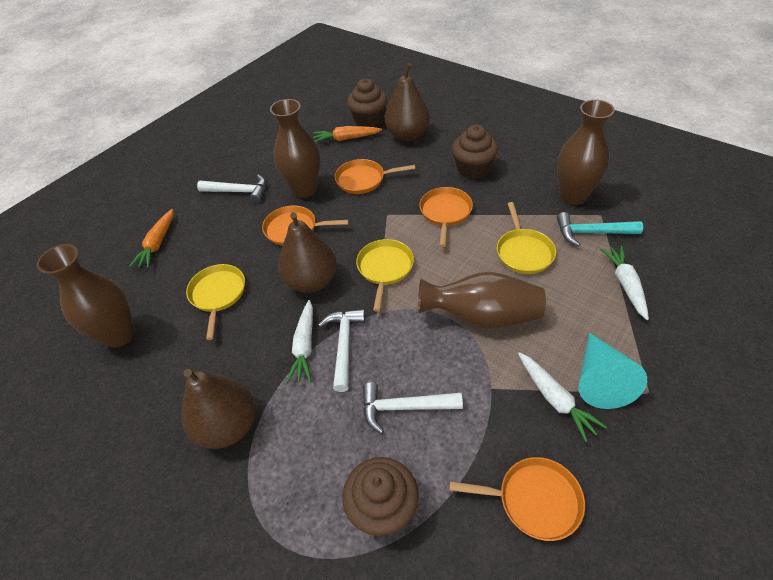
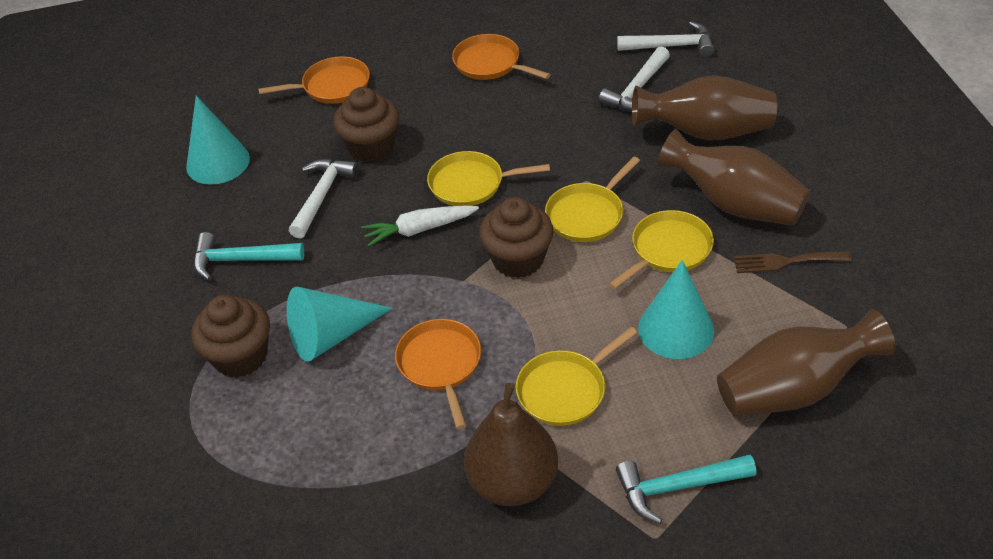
brown fork: 0 -> 1
brown pear: 3 -> 1
brown vase: 4 -> 3
orange carrot: 2 -> 0
orange pan: 4 -> 3
turquoise cone: 1 -> 3
turquoise hammer: 1 -> 2
white carrot: 3 -> 1
yellow pan: 3 -> 4

